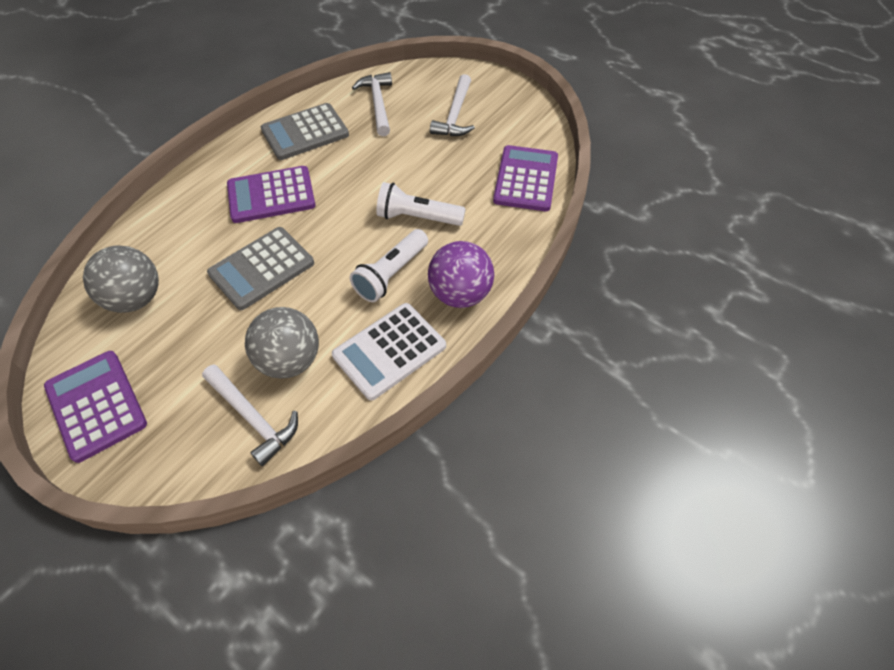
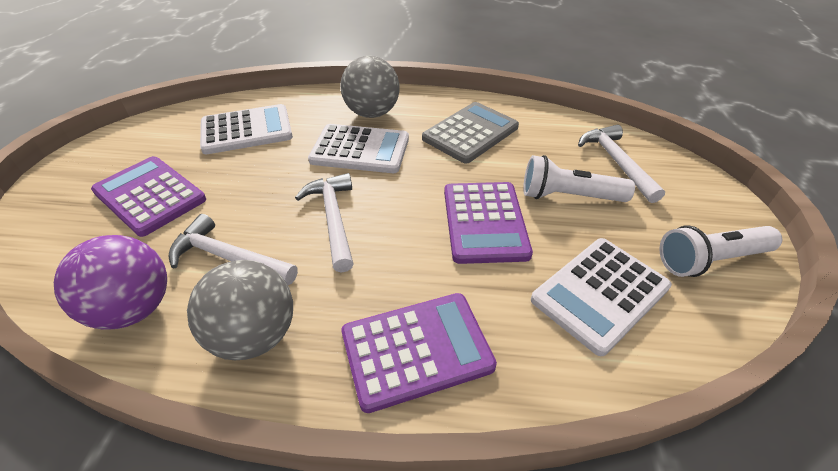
grey calculator: 2 -> 1
white calculator: 1 -> 3

